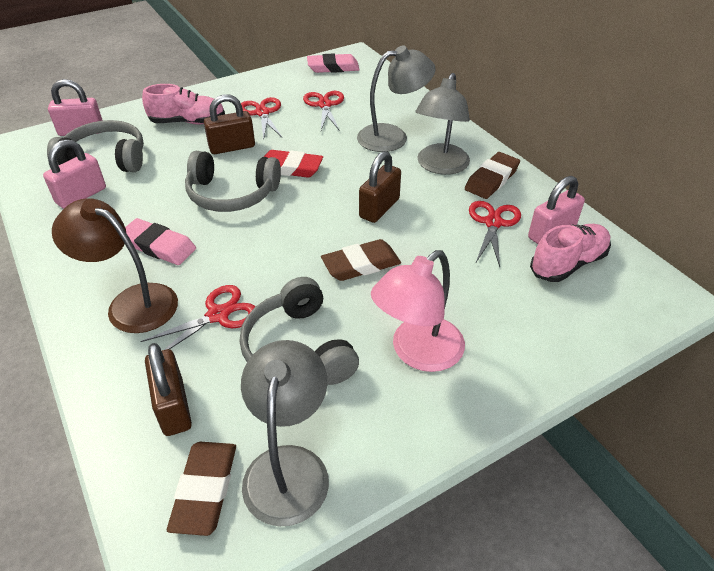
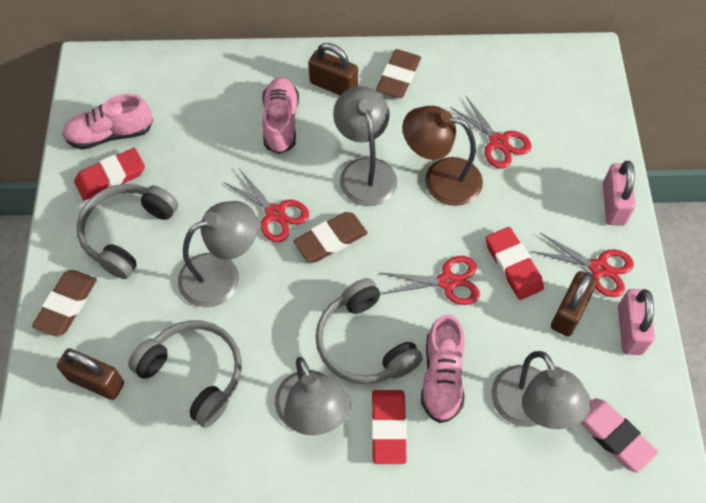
grey lamp: 3 -> 4
pink eraser: 2 -> 1
pink lamp: 1 -> 0
pink padlock: 3 -> 2
pink shoe: 2 -> 3
red eraser: 1 -> 3

